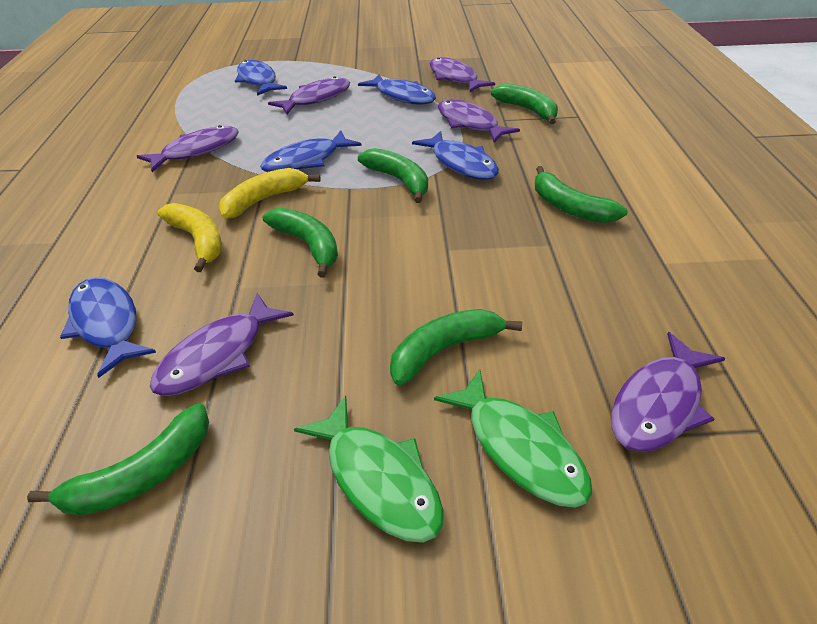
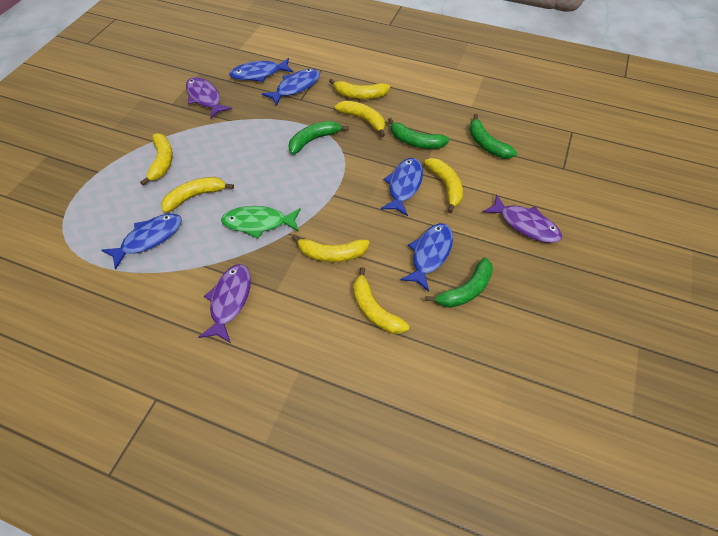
green banana: 6 -> 4
green fish: 2 -> 1
purple fish: 6 -> 3
yellow banana: 2 -> 7

